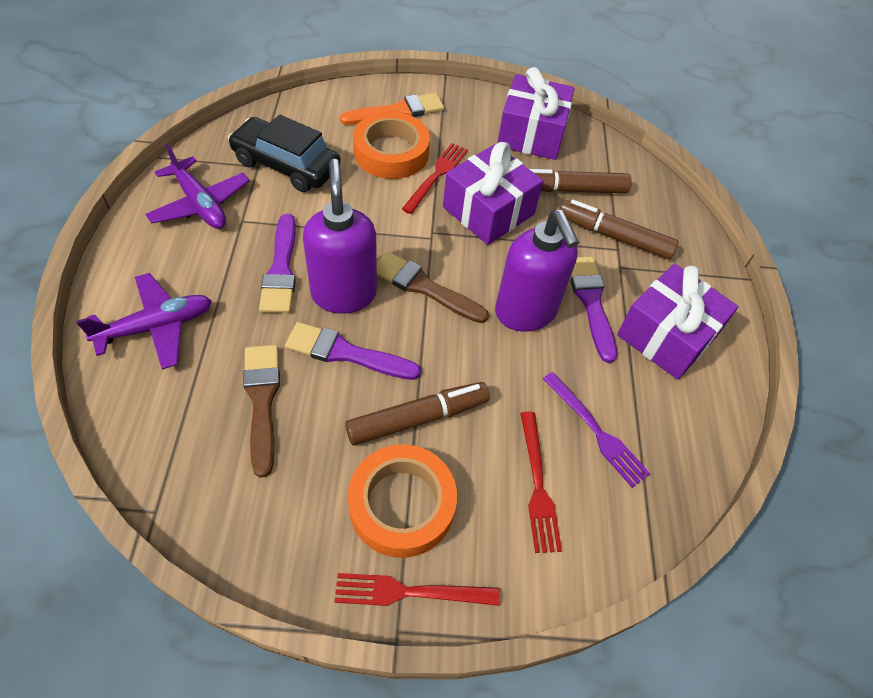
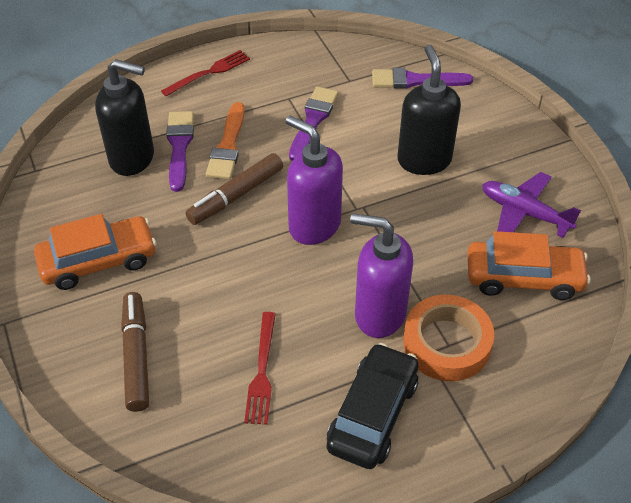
black soap dispenser: 0 -> 2
brown brush: 2 -> 0
brown marker: 3 -> 2
orange car: 0 -> 2
orange tape: 2 -> 1
purple fork: 1 -> 0
purple gift: 3 -> 0
purple plane: 2 -> 1
red fork: 3 -> 2

